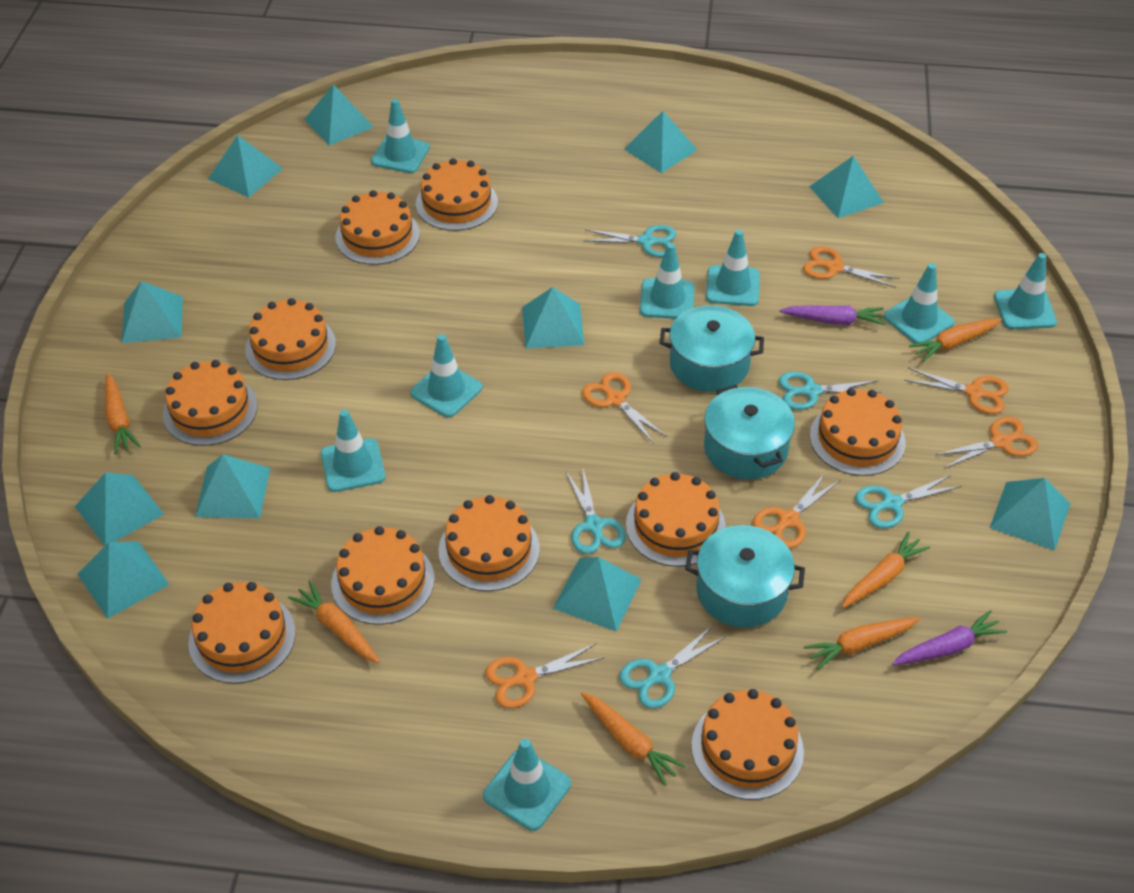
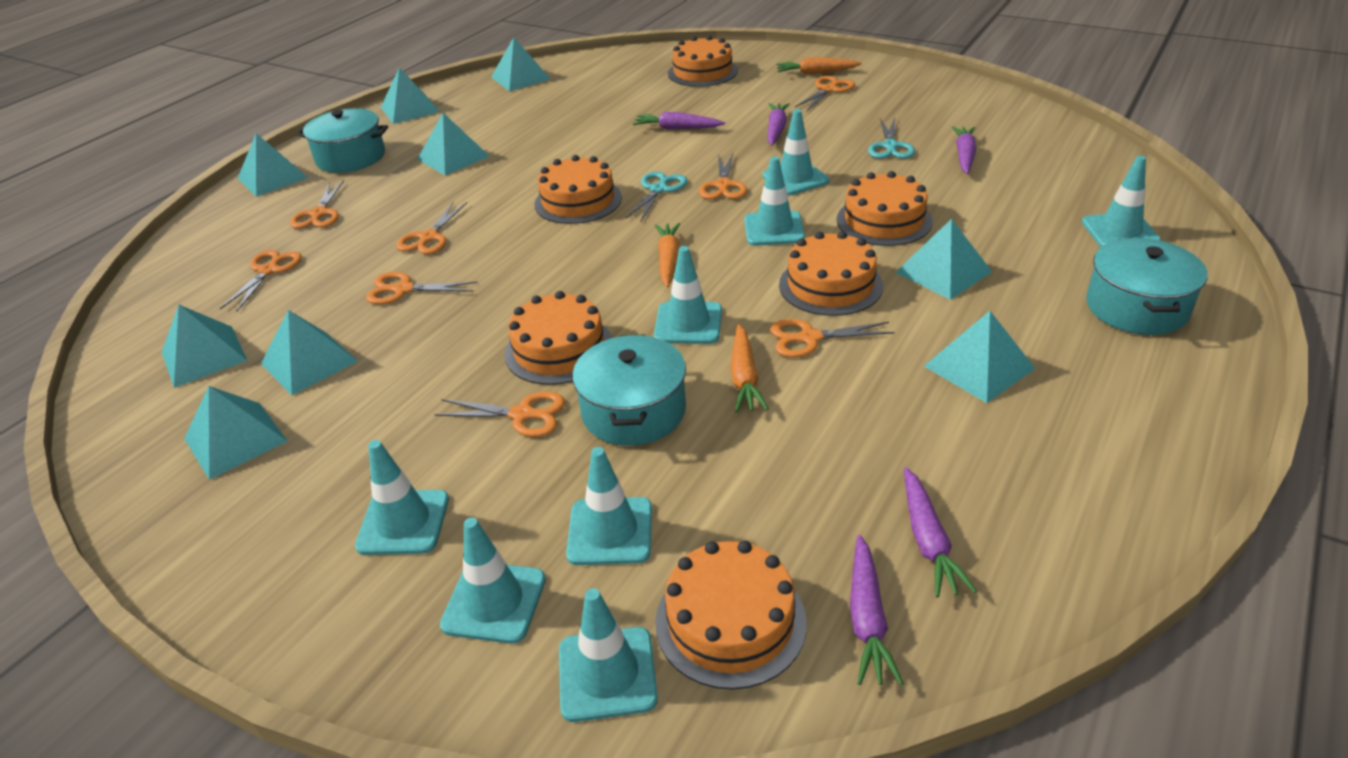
orange cake: 10 -> 6
orange carrot: 6 -> 3
orange scissors: 6 -> 8
purple carrot: 2 -> 5
turquoise pyramid: 11 -> 9
turquoise scissors: 5 -> 2

